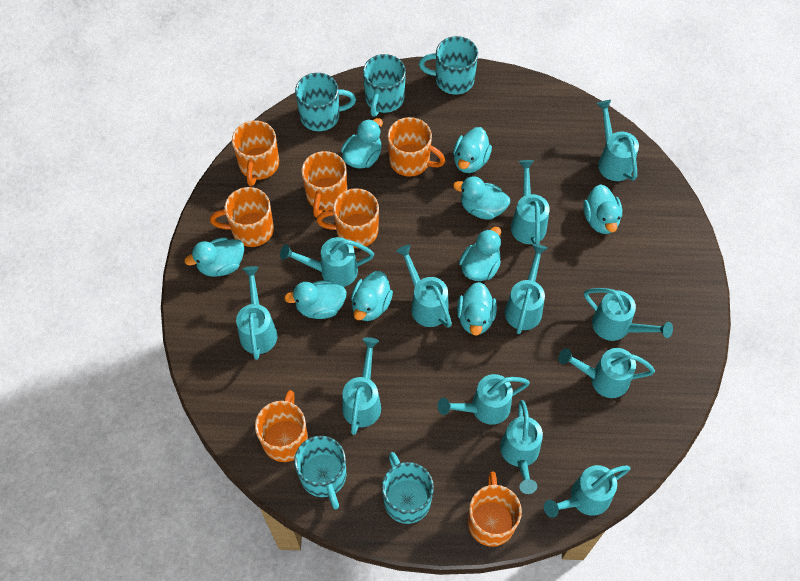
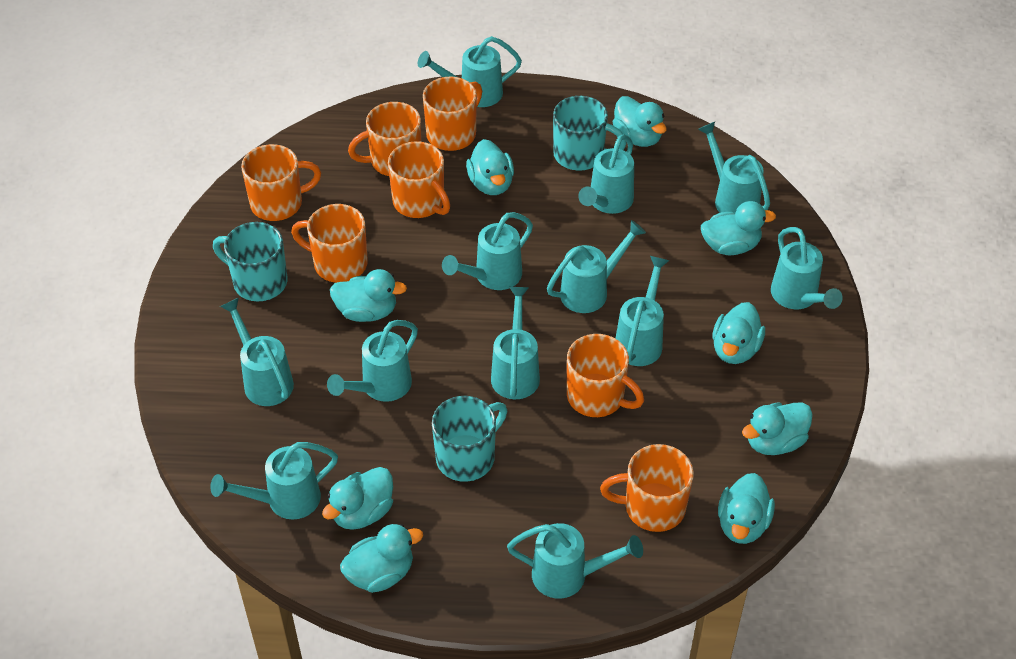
turquoise mug: 5 -> 3

